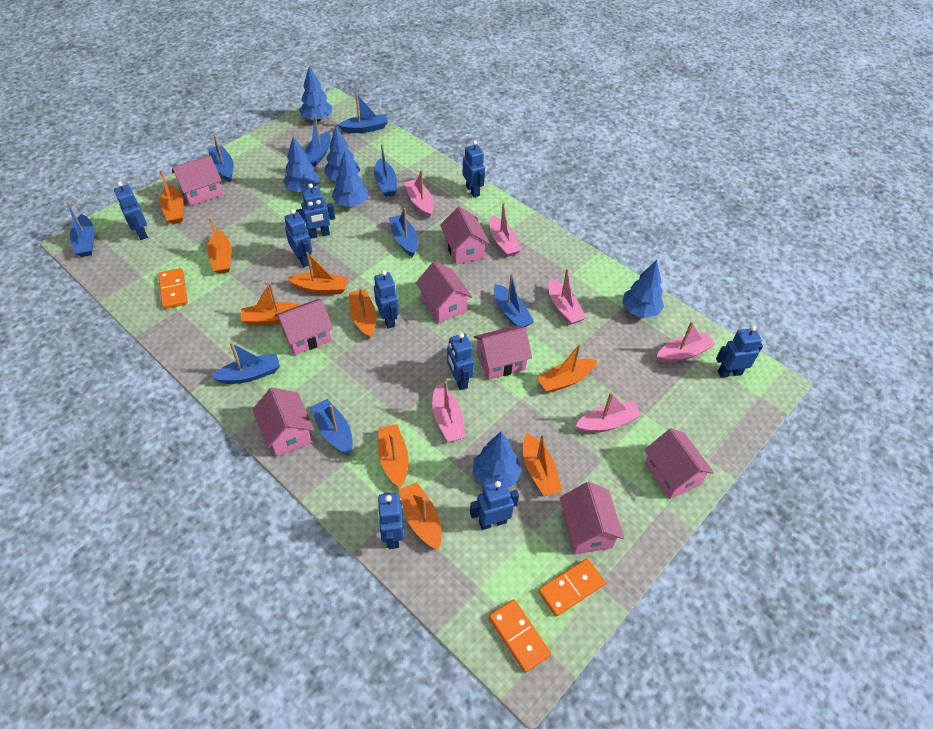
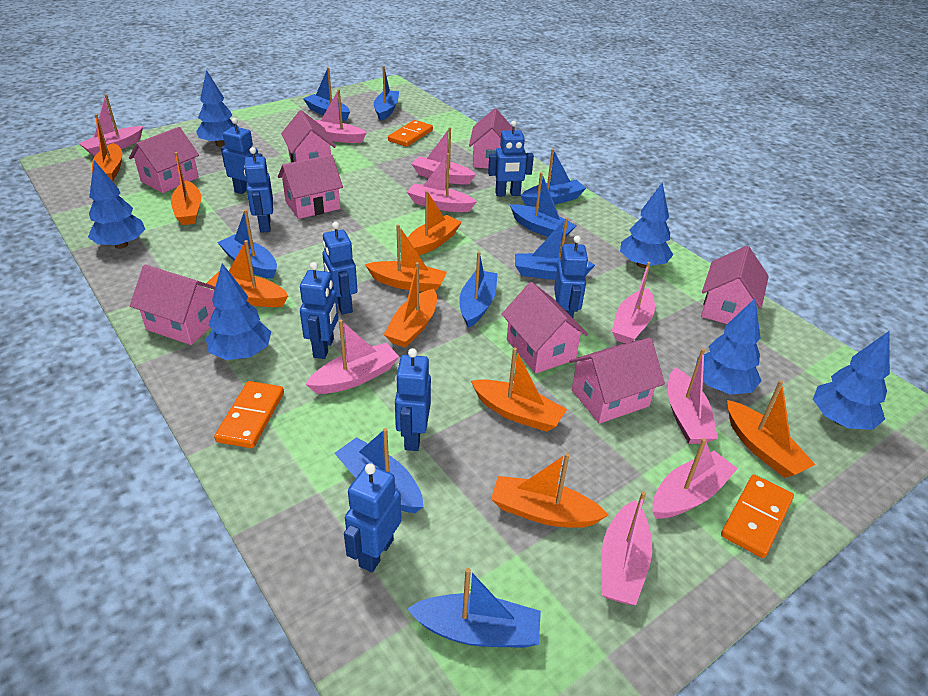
blue robot: 9 -> 8
pink boat: 6 -> 9

